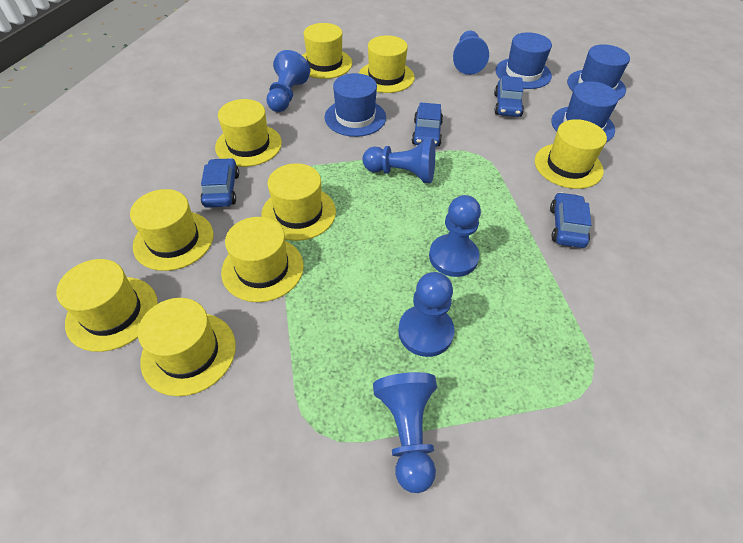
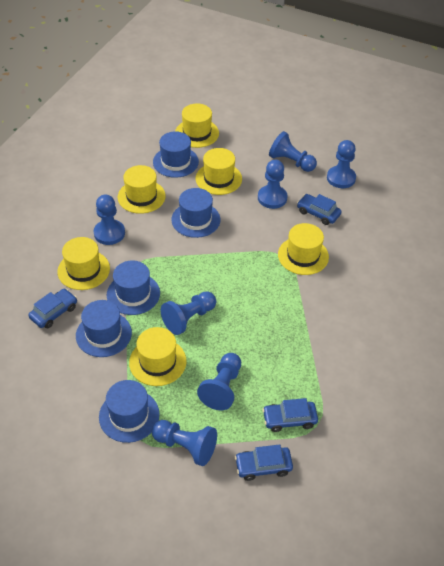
blue hat: 4 -> 5
blue pawn: 6 -> 7
yellow hat: 9 -> 6

